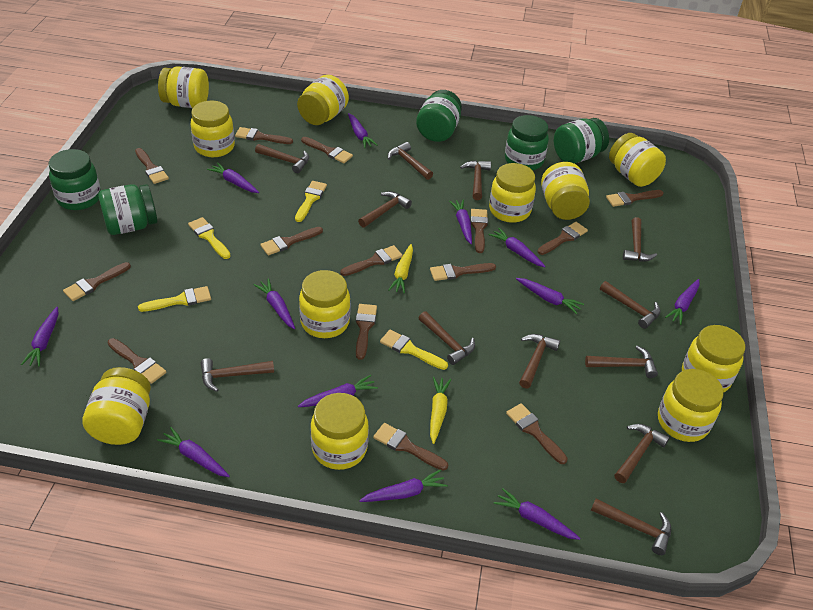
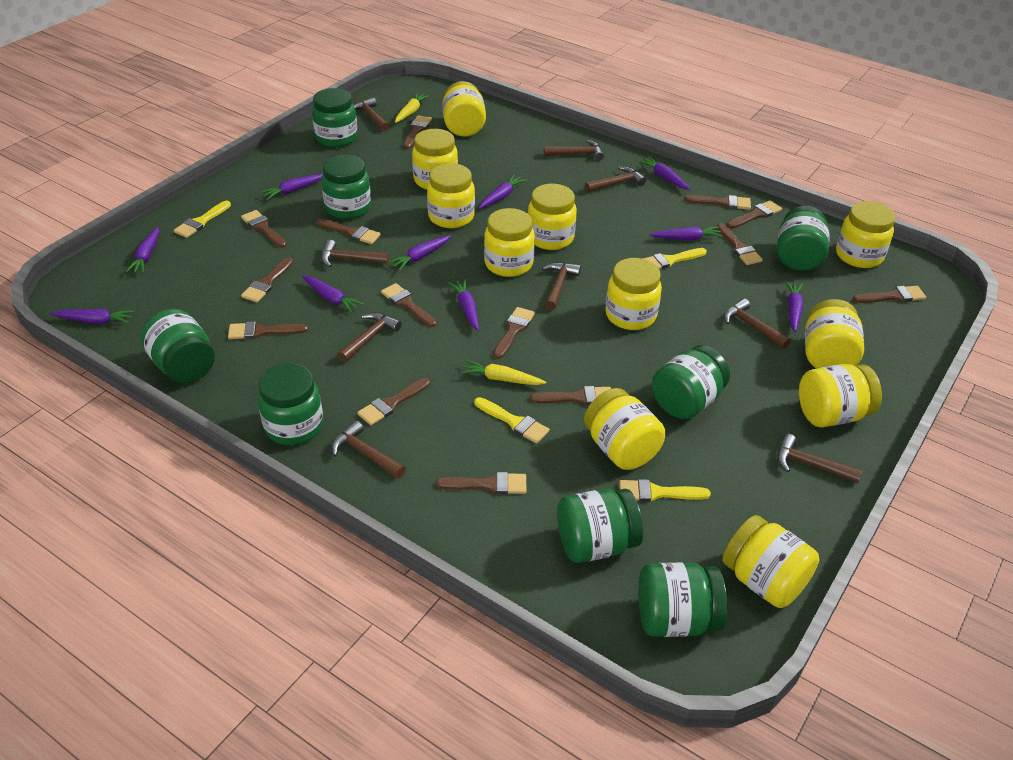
brown hammer: 12 -> 9
green jar: 5 -> 8
purple carrot: 12 -> 10

